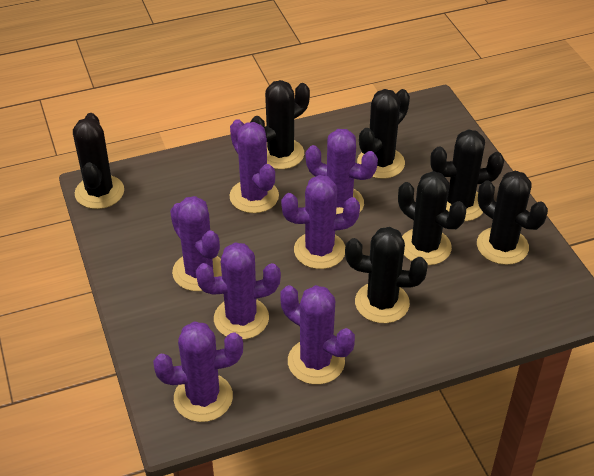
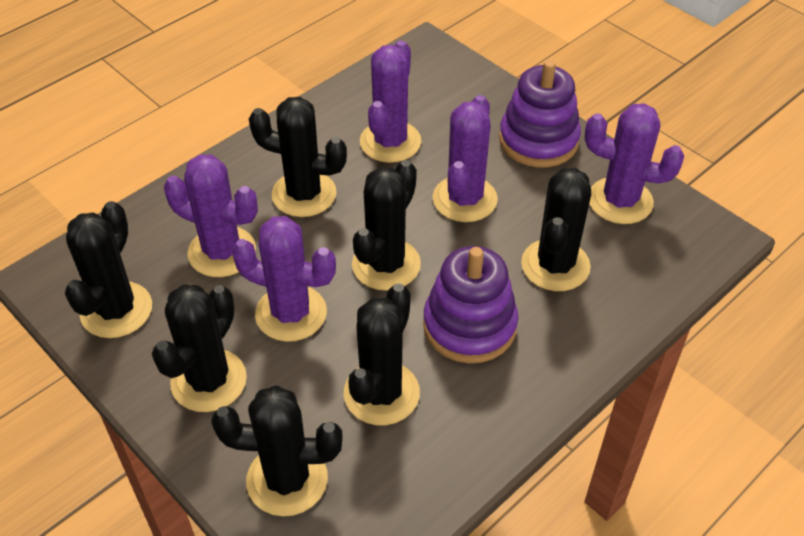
purple cactus: 7 -> 5
purple stacking toy: 0 -> 2

